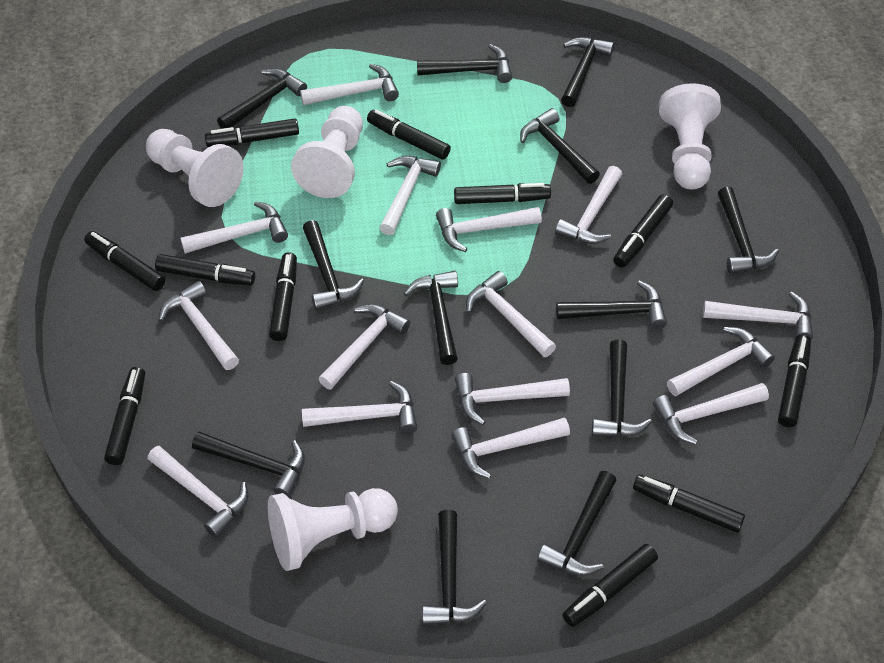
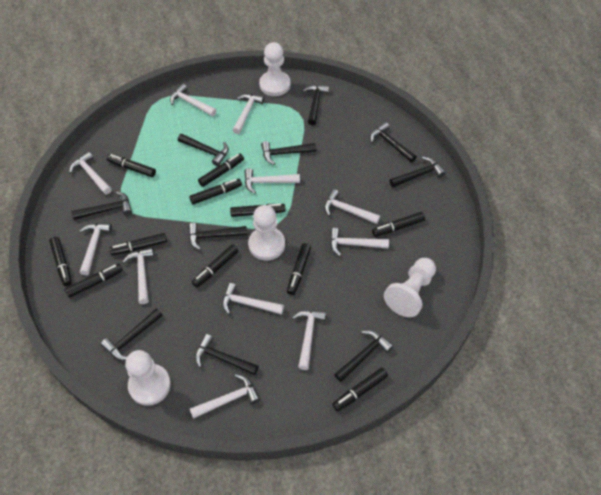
black hammer: 12 -> 10
white hammer: 15 -> 11

